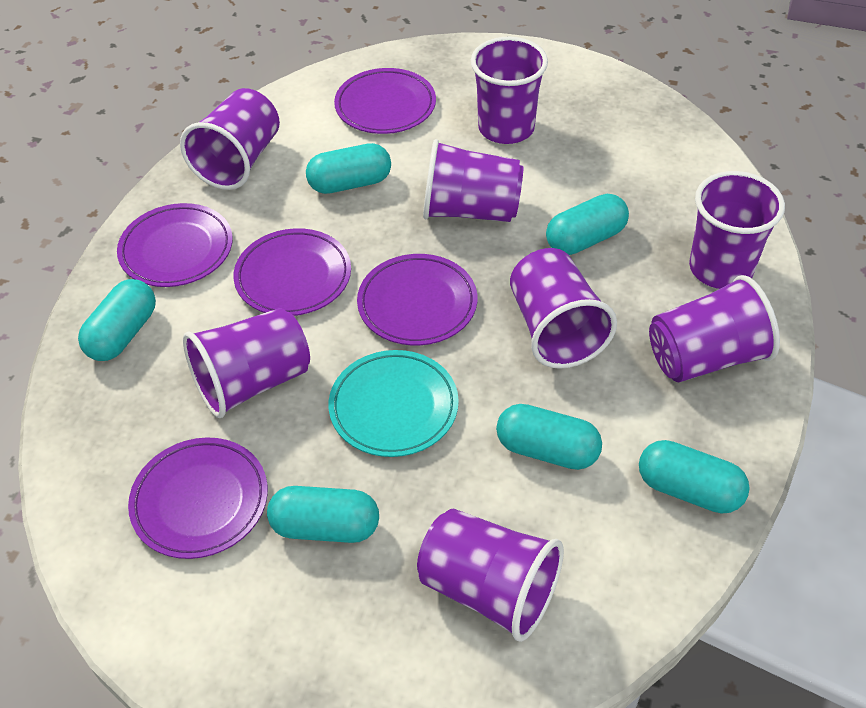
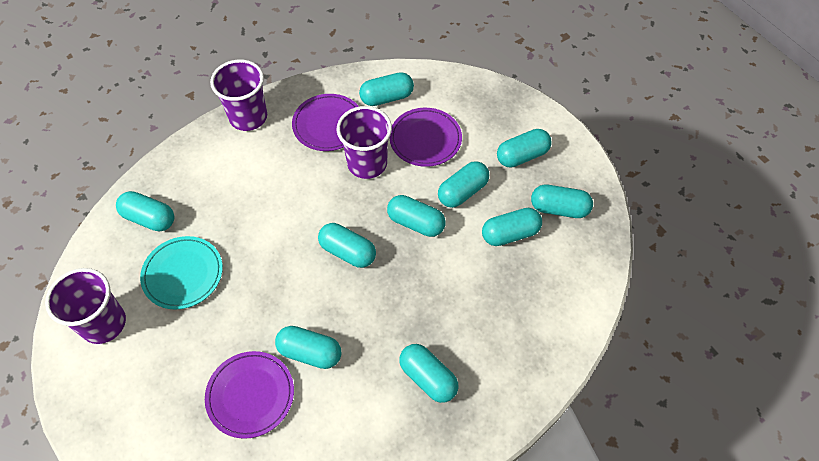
purple cup: 8 -> 3
purple plate: 5 -> 3
turquoise capsule: 6 -> 10

